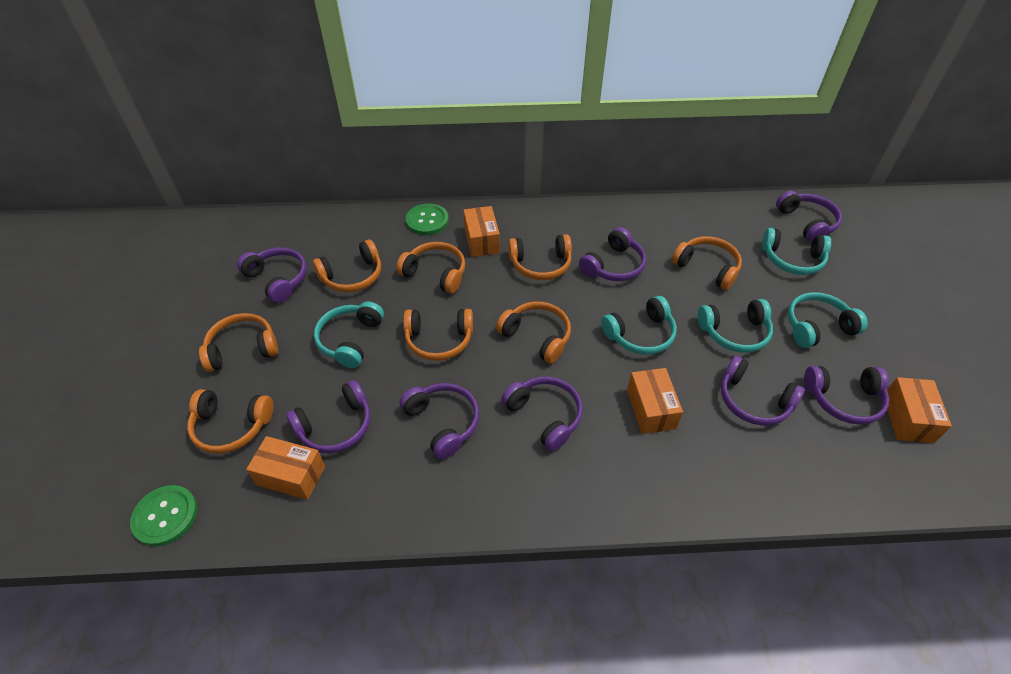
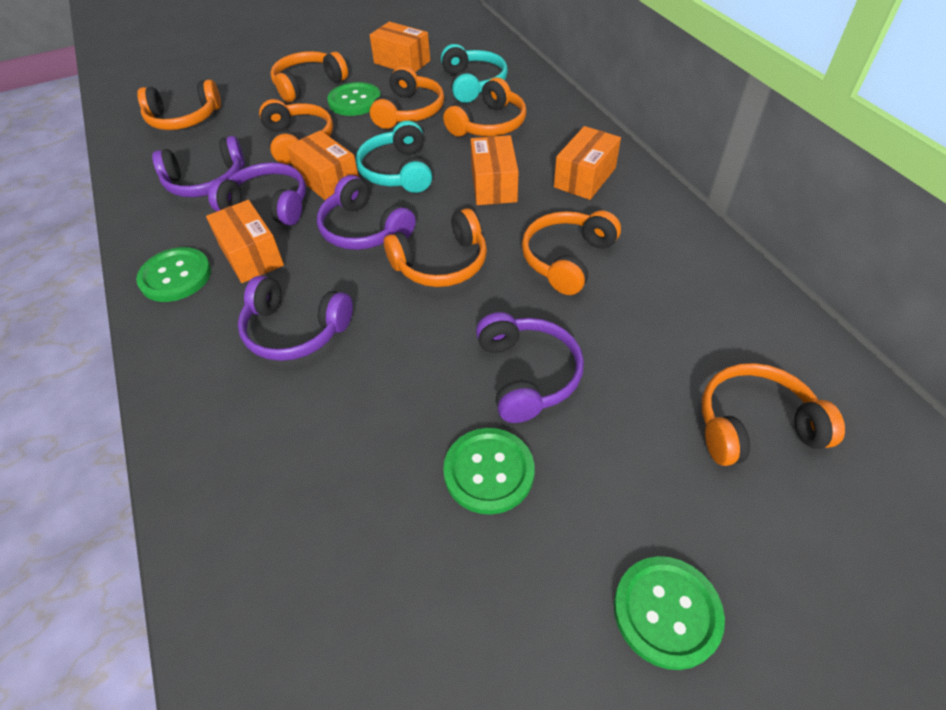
green button: 2 -> 4
orange box: 4 -> 5
purple headphones: 8 -> 5
turquoise headphones: 5 -> 2

